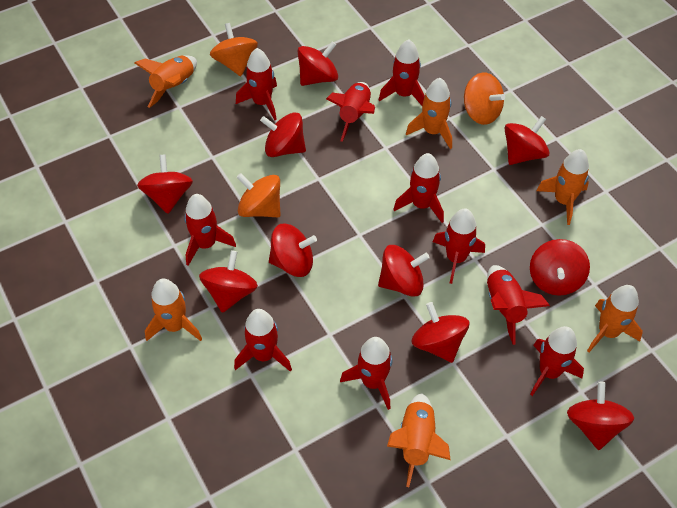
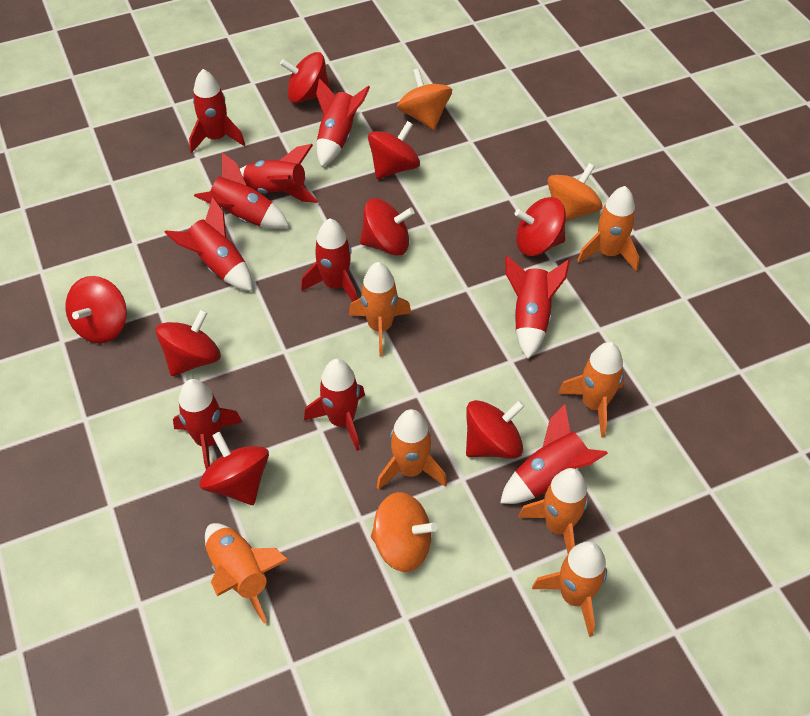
orange rocket: 6 -> 7
red spinning top: 10 -> 8

